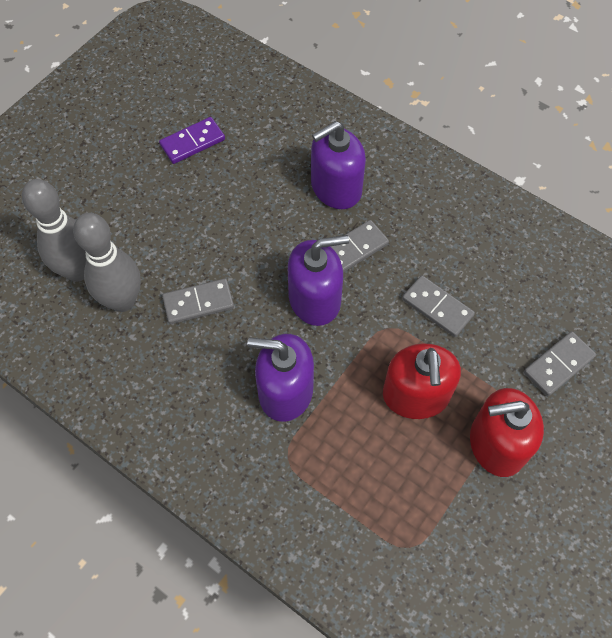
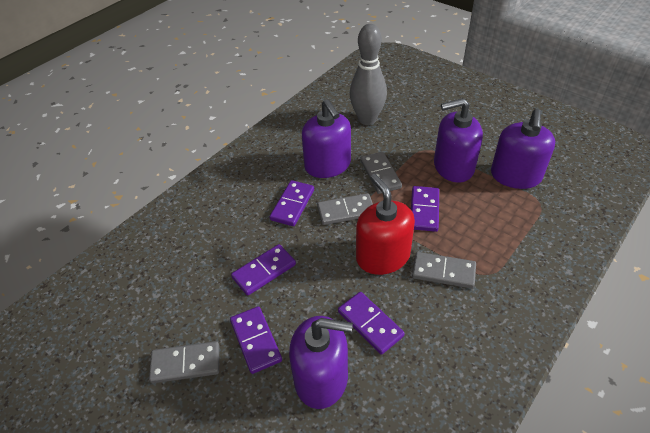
grey bowling pin: 2 -> 1
purple domino: 1 -> 5
purple soap dispenser: 3 -> 4
red soap dispenser: 2 -> 1

